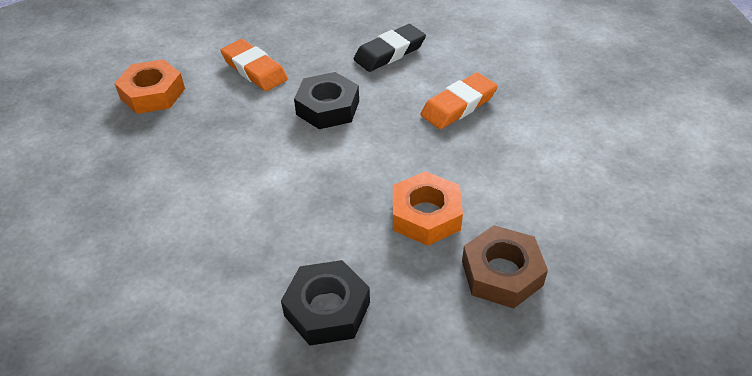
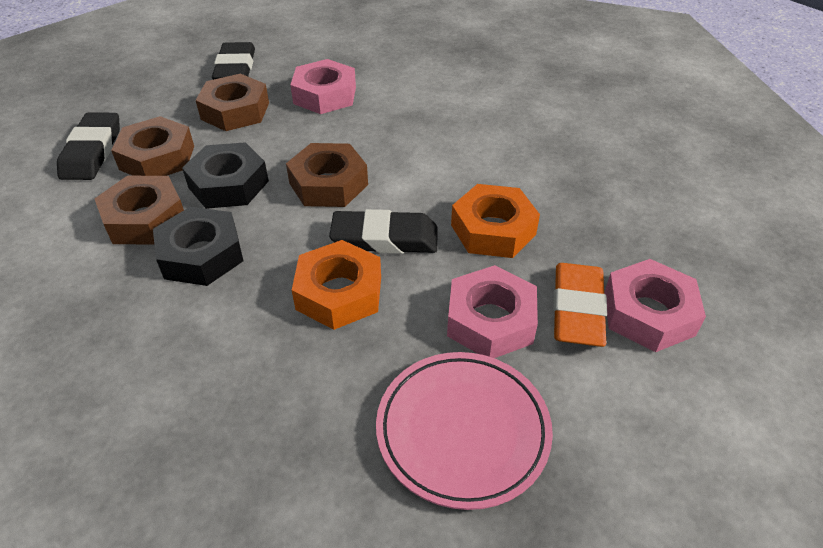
black eraser: 1 -> 3
brown nut: 1 -> 4
orange eraser: 2 -> 1
pink nut: 0 -> 3
pink plate: 0 -> 1

